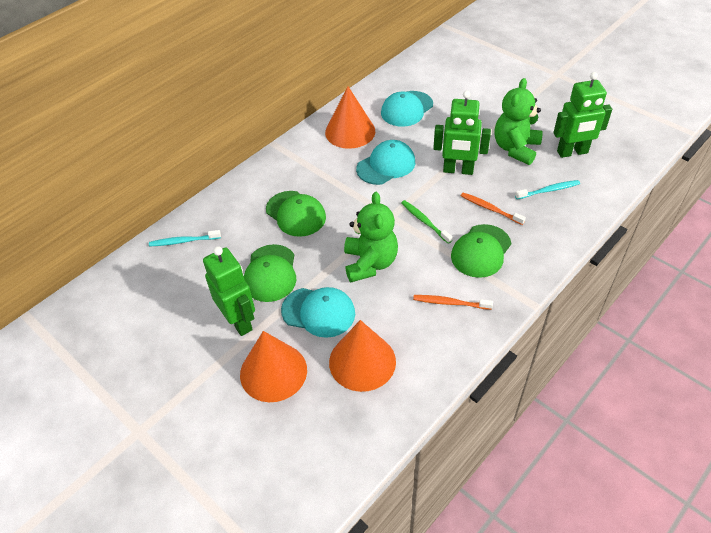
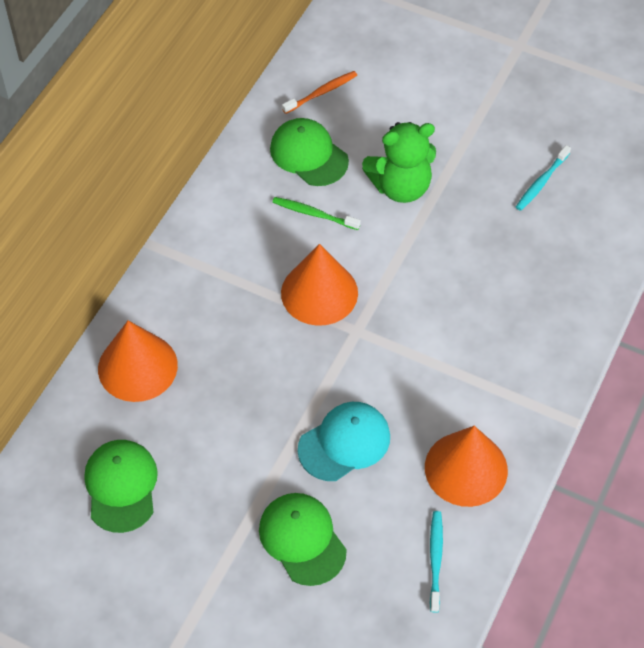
green robot: 3 -> 0
green teddy bear: 2 -> 1
orange toothbrush: 2 -> 1
turquoise cap: 3 -> 1

